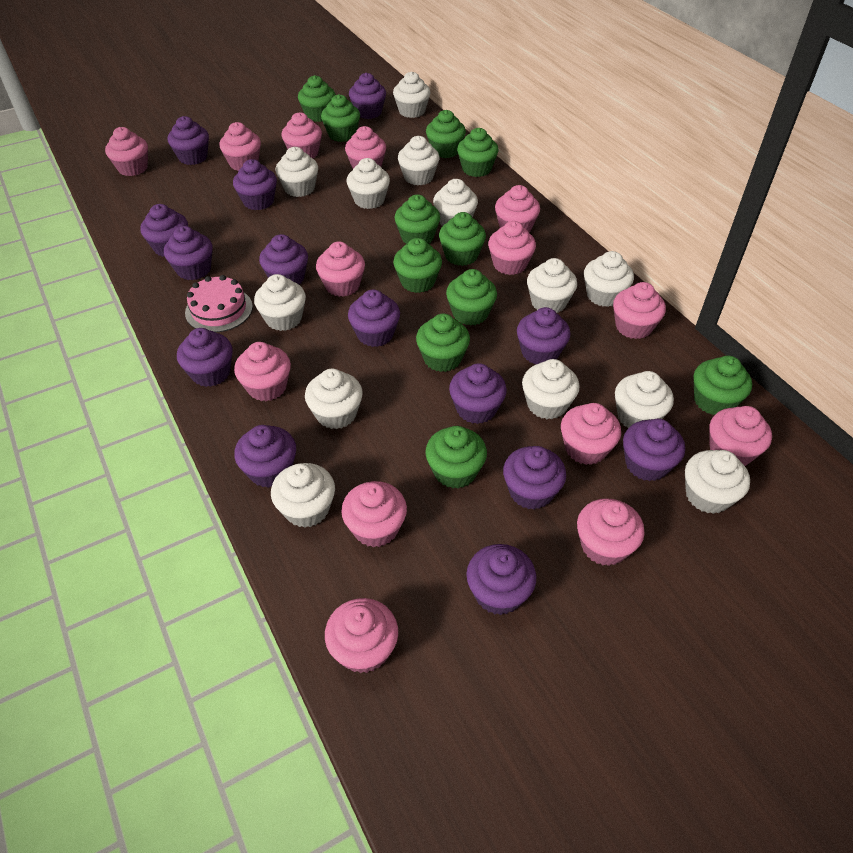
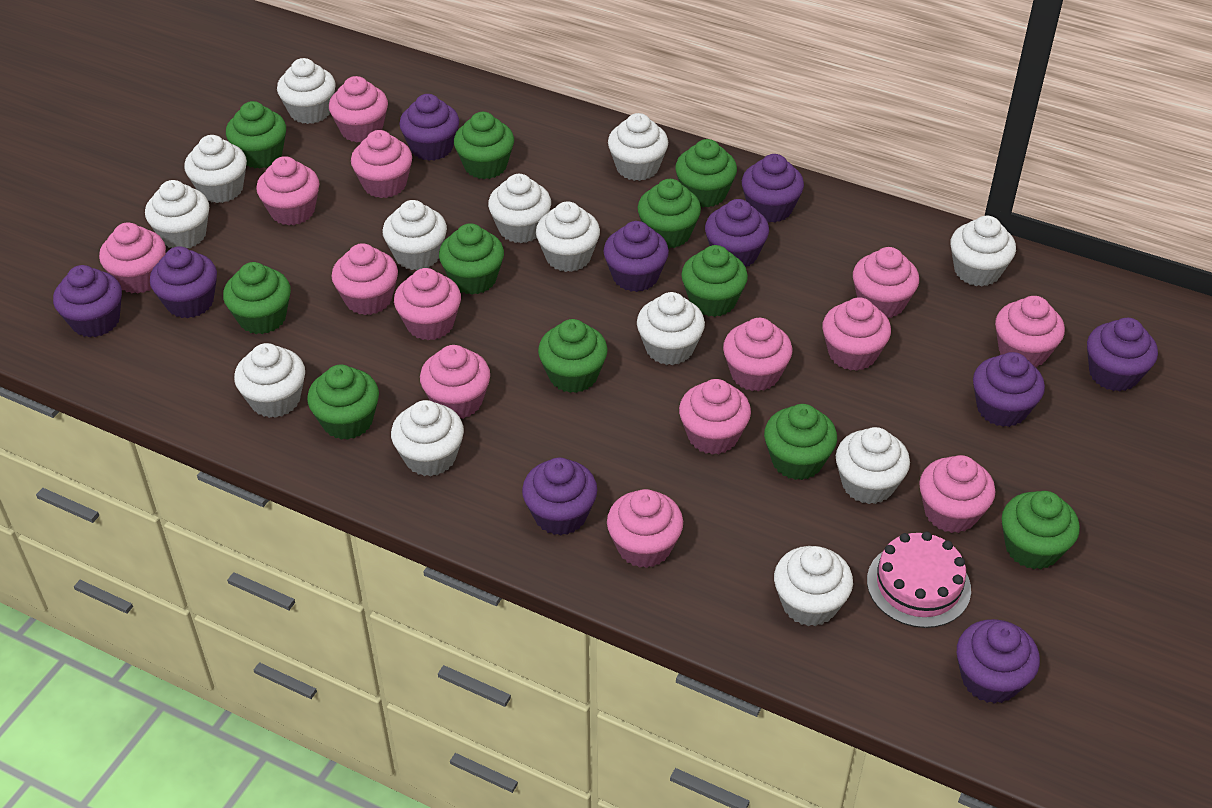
purple cupcake: 14 -> 10

